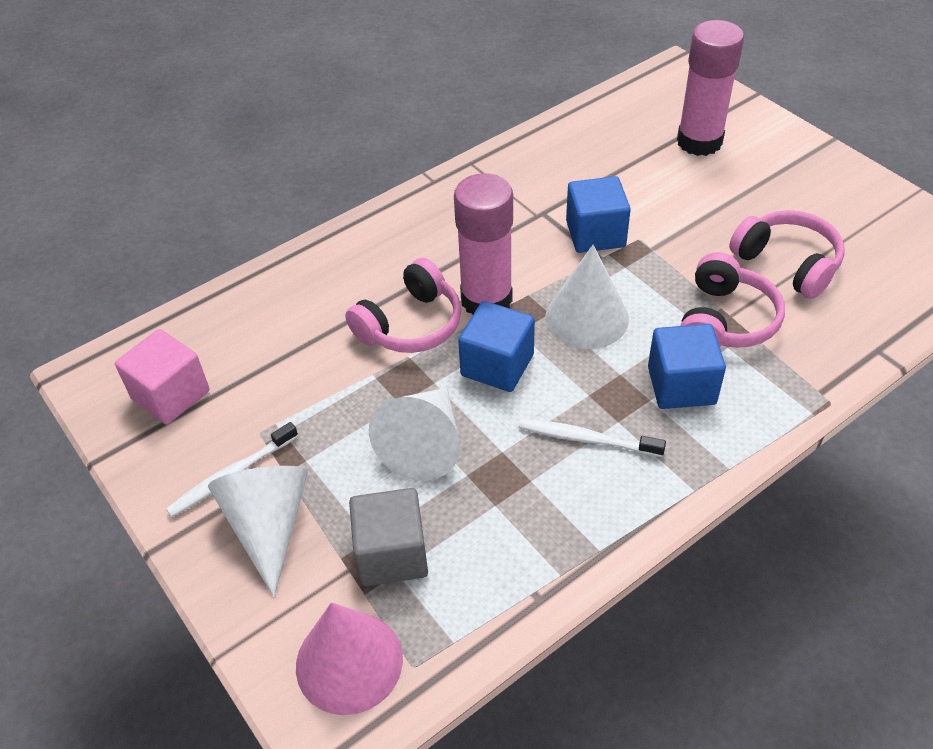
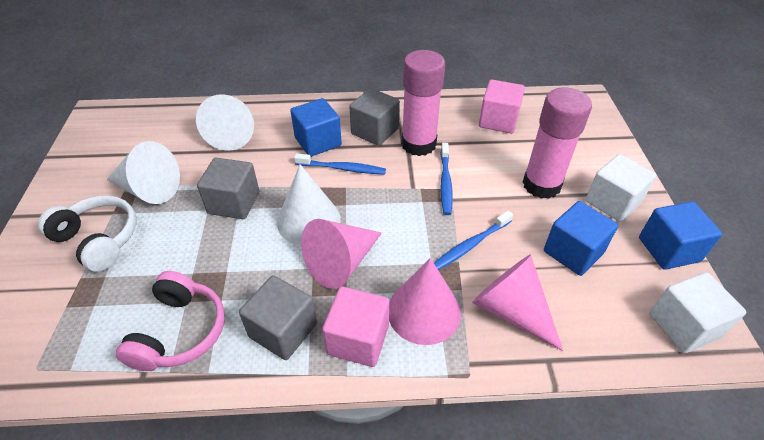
blue toothbrush: 0 -> 3
grey cube: 1 -> 3
pink cone: 1 -> 3
pink cube: 1 -> 2
pink headphones: 3 -> 1
white cube: 0 -> 2
white headphones: 0 -> 1
white toothbrush: 2 -> 0

